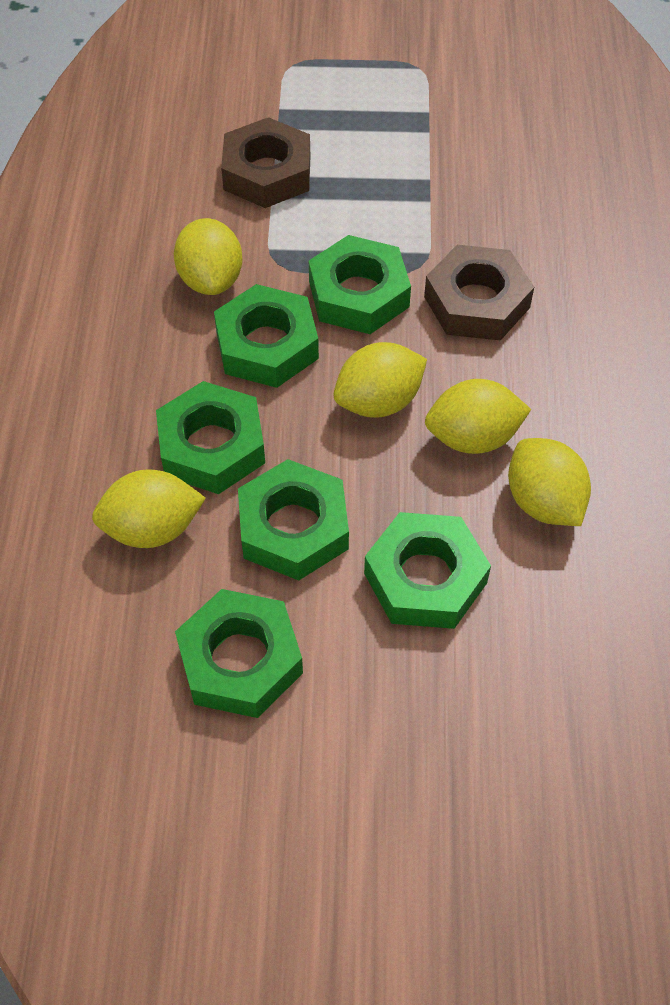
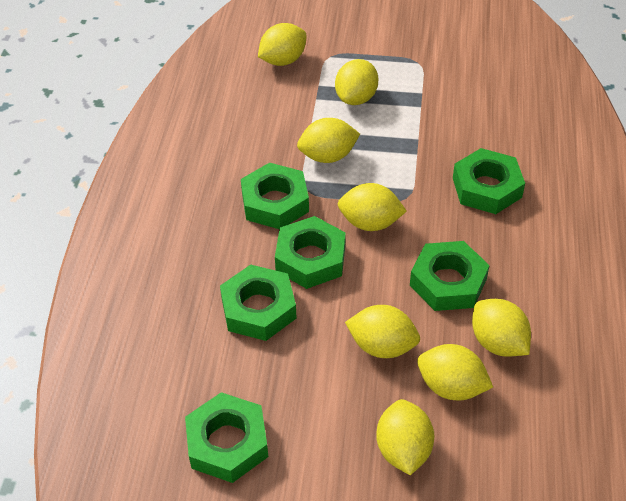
brown nut: 2 -> 0
yellow lemon: 5 -> 8

